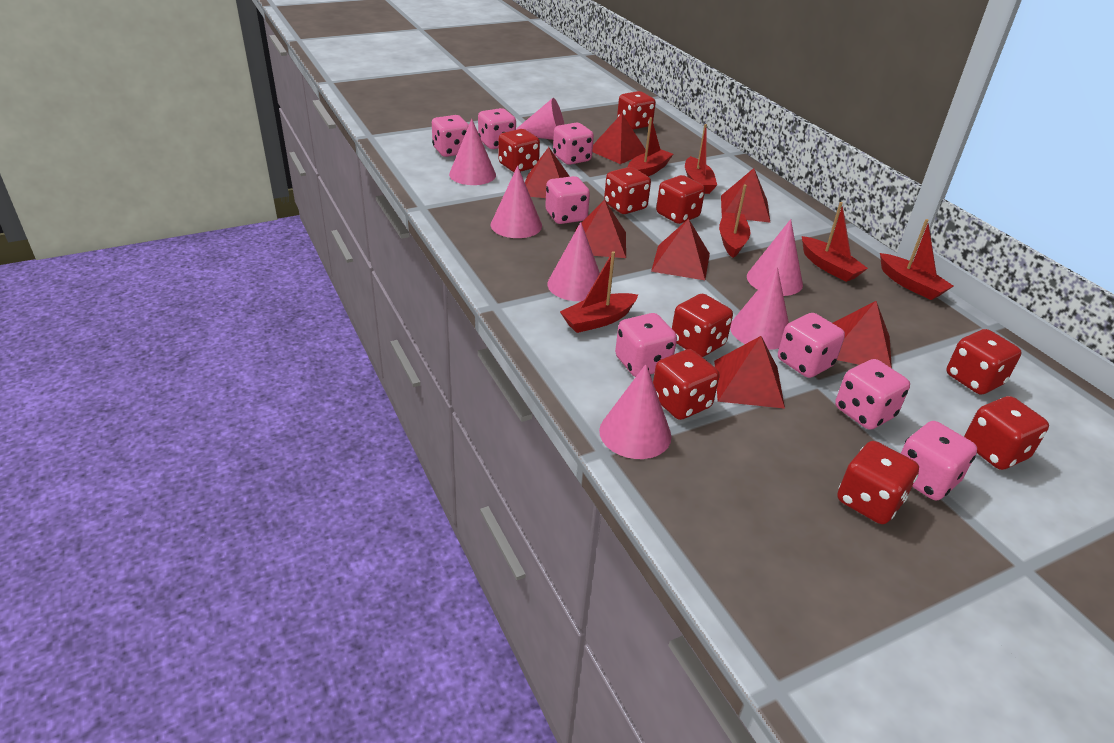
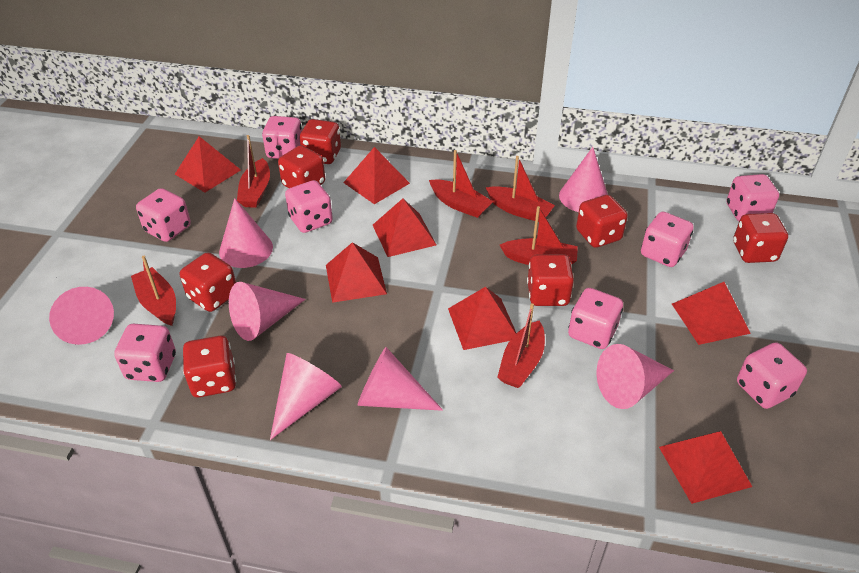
red dice: 9 -> 7

